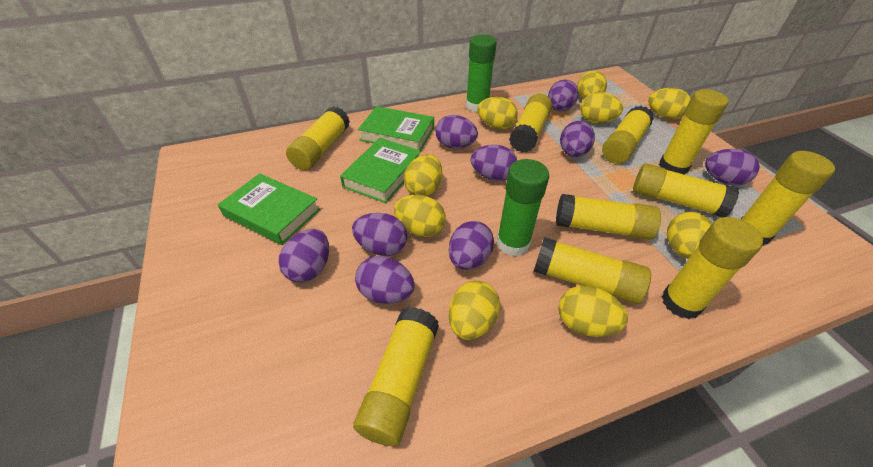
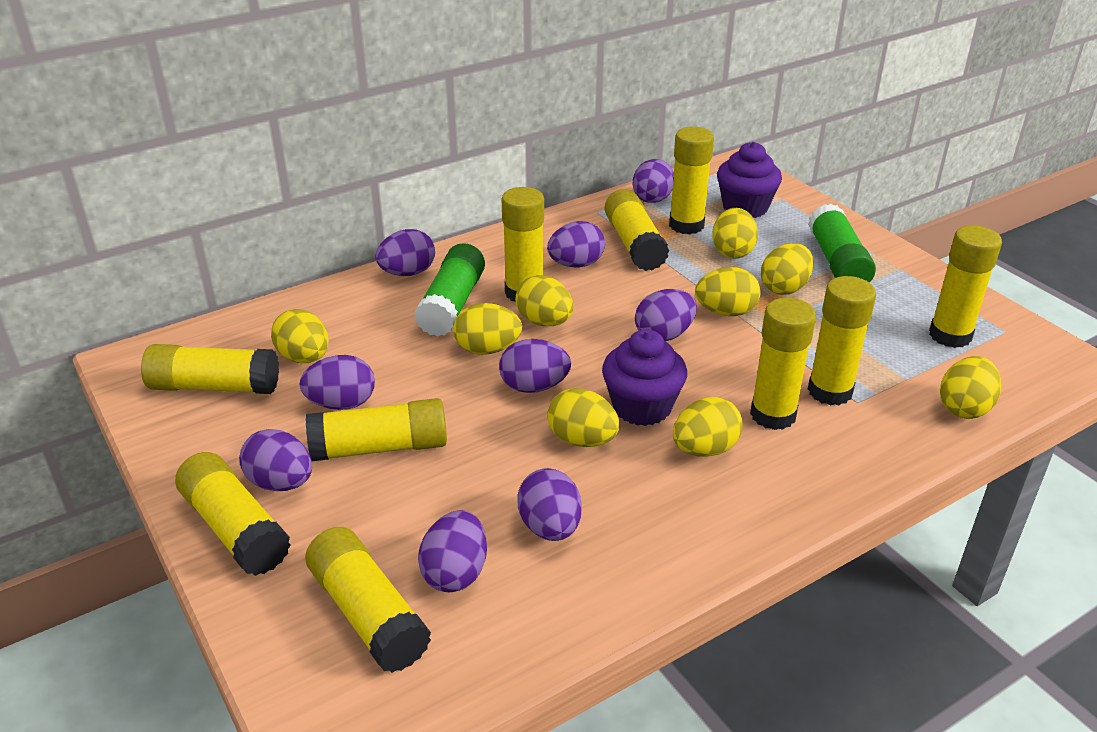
green book: 3 -> 0
purple cupcake: 0 -> 2

